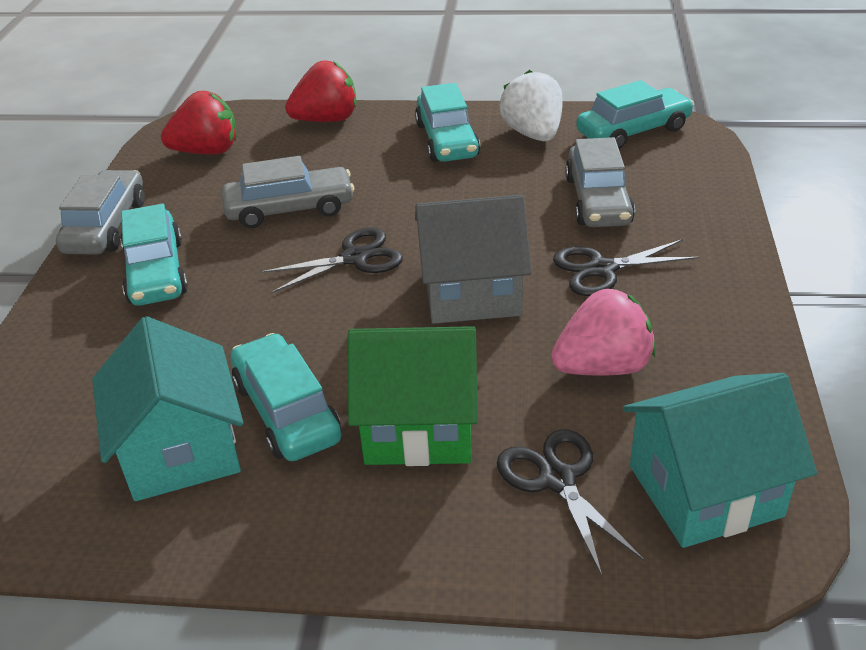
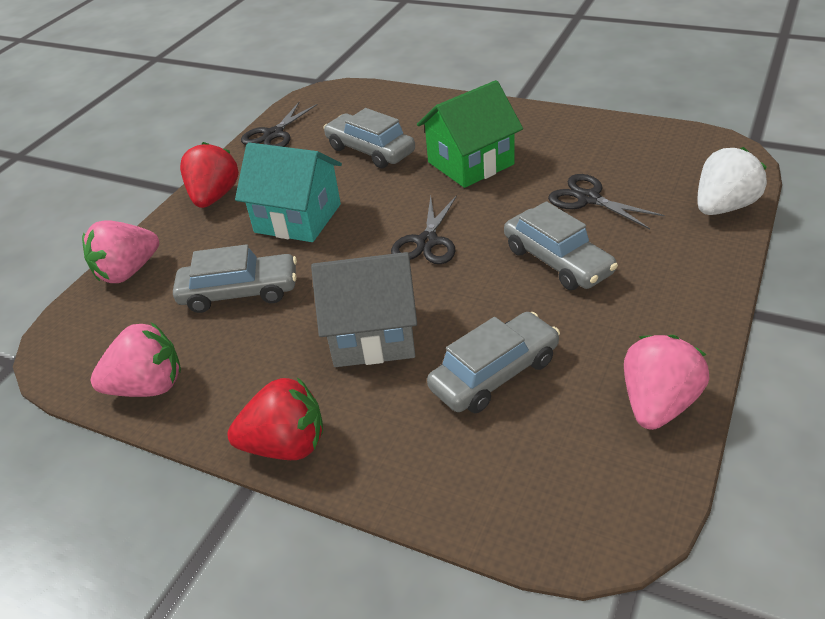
grey car: 3 -> 4
pink strawberry: 1 -> 3
turquoise car: 4 -> 0
turquoise house: 2 -> 1

